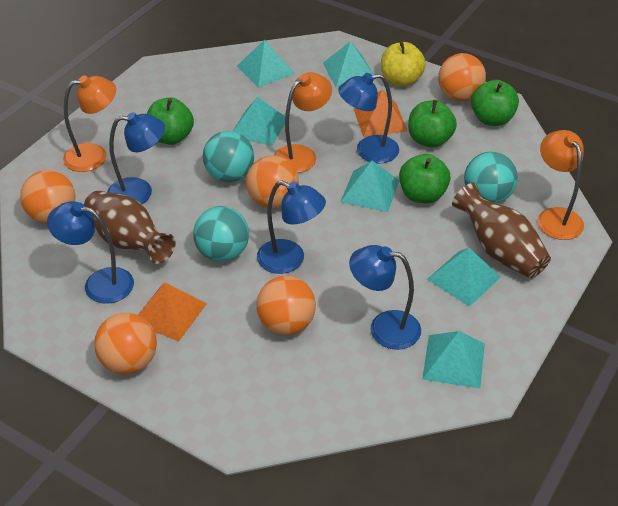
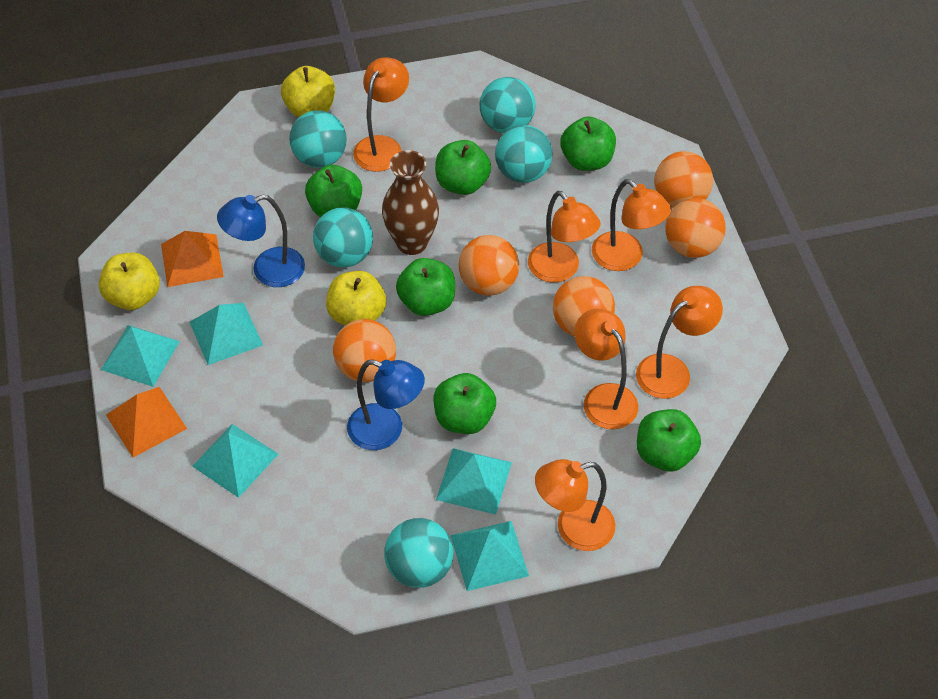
blue lamp: 5 -> 2
brown vase: 2 -> 1
green apple: 4 -> 6
orange lamp: 3 -> 6
turquoise ball: 3 -> 5
turquoise pyramid: 6 -> 5
yellow apple: 1 -> 3

